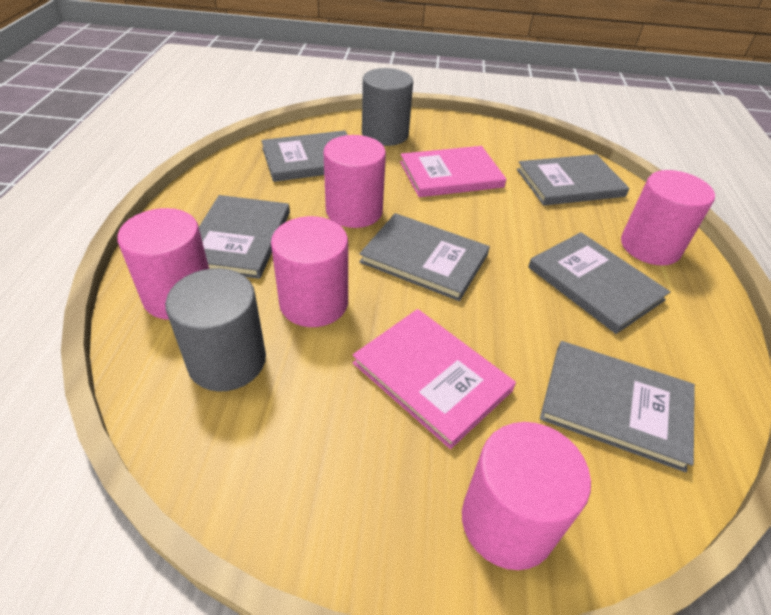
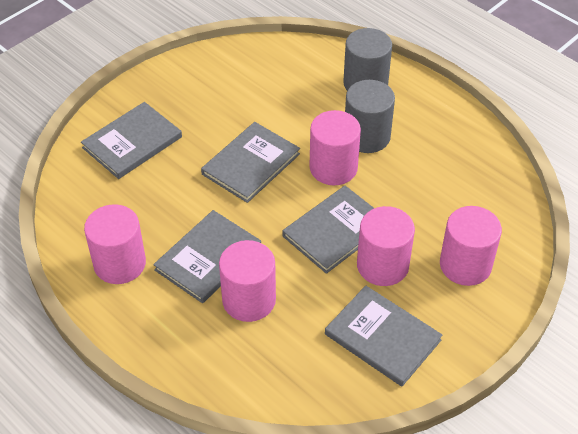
grey book: 6 -> 5
pink book: 2 -> 0

